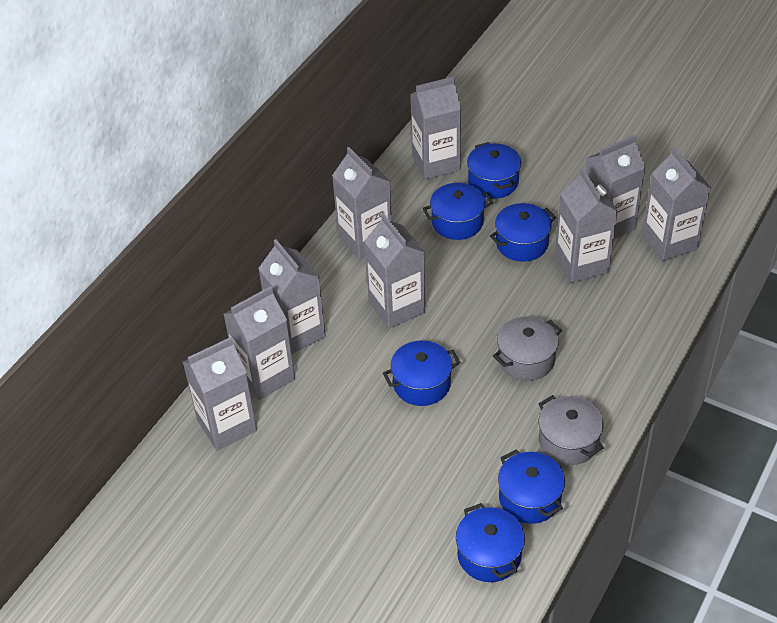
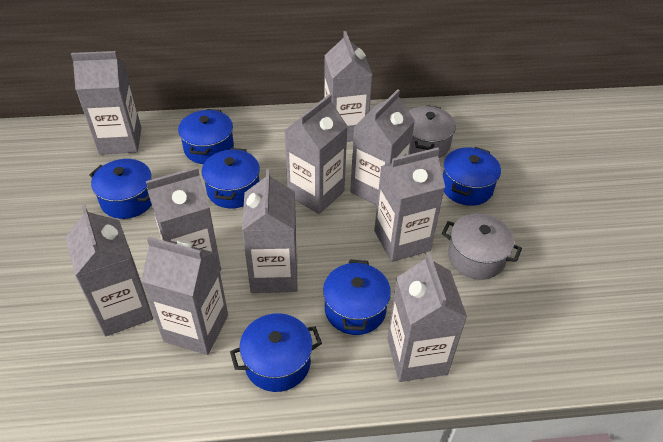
grey carton: 9 -> 10

